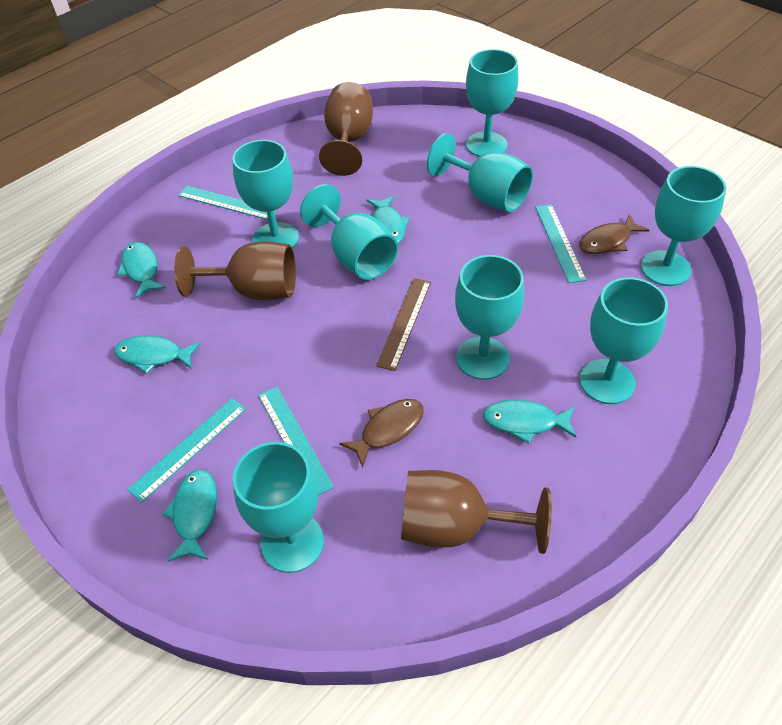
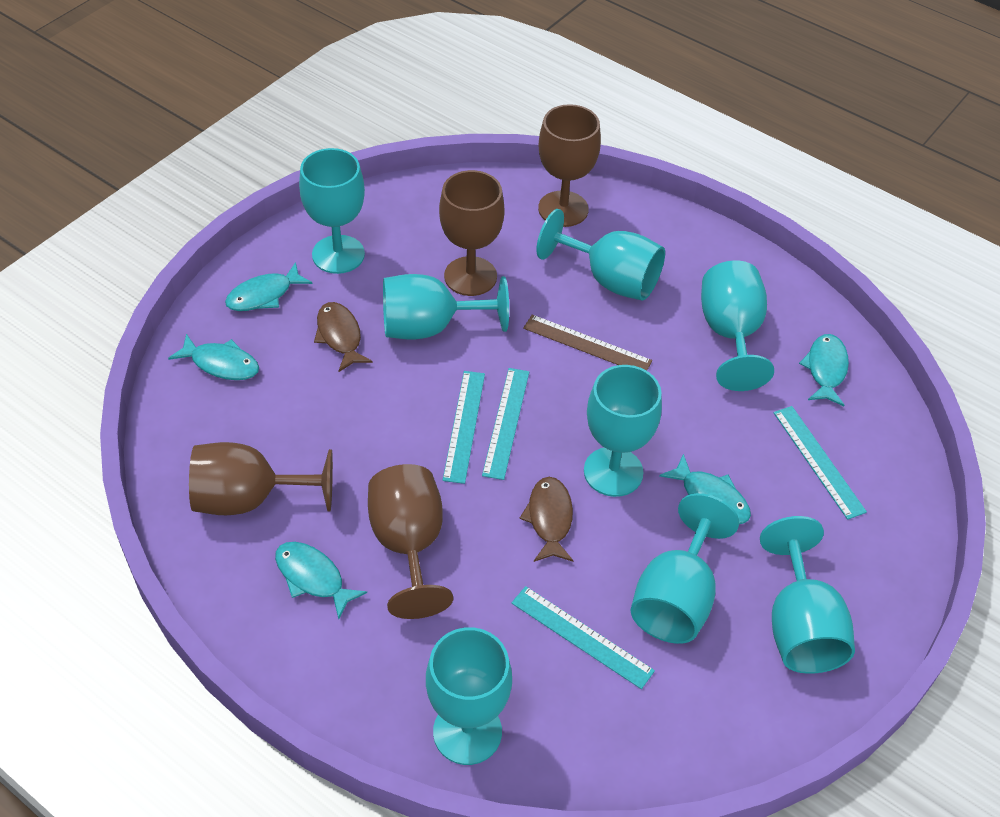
brown goblet: 3 -> 4

